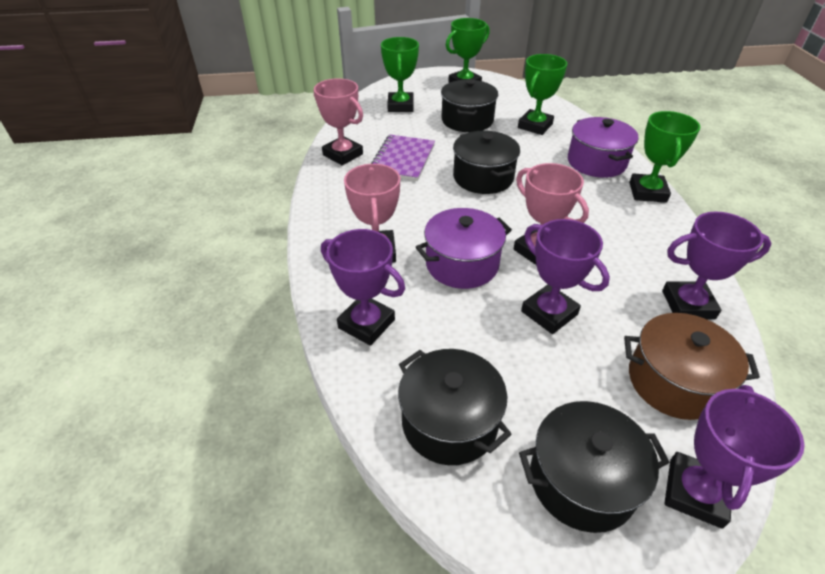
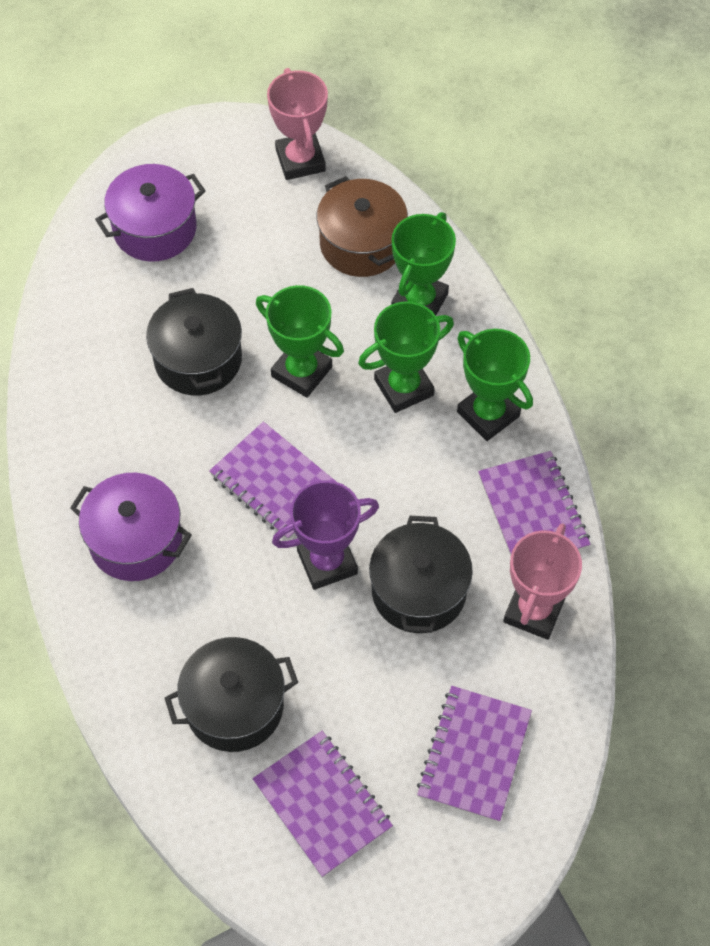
black pot: 4 -> 3
pink trophy: 3 -> 2
purple notebook: 1 -> 4
purple trophy: 4 -> 1

